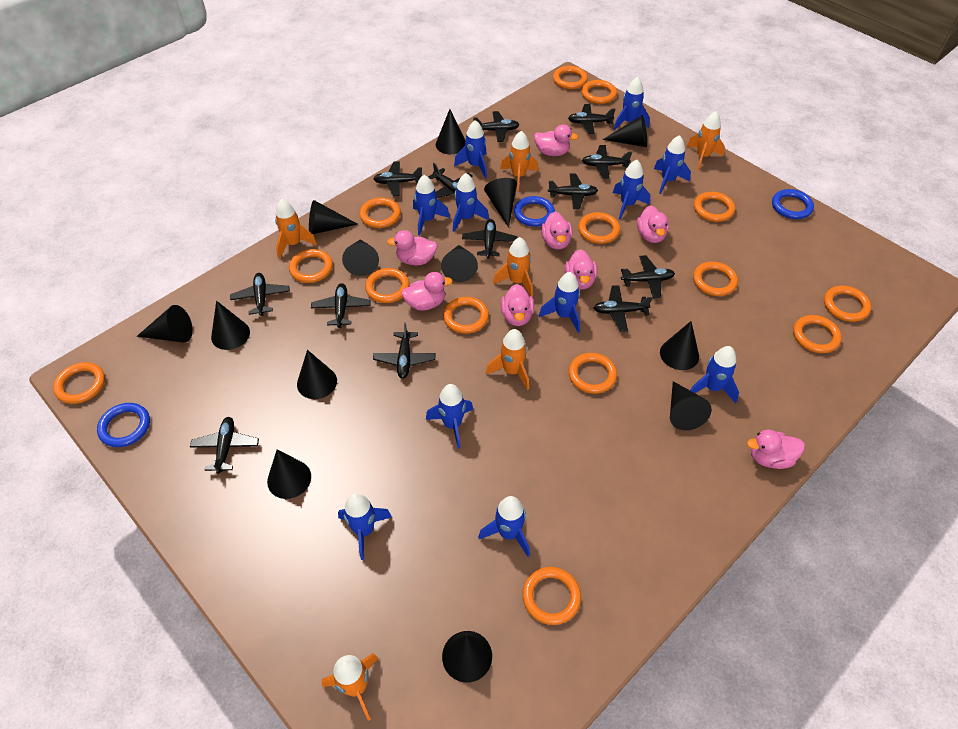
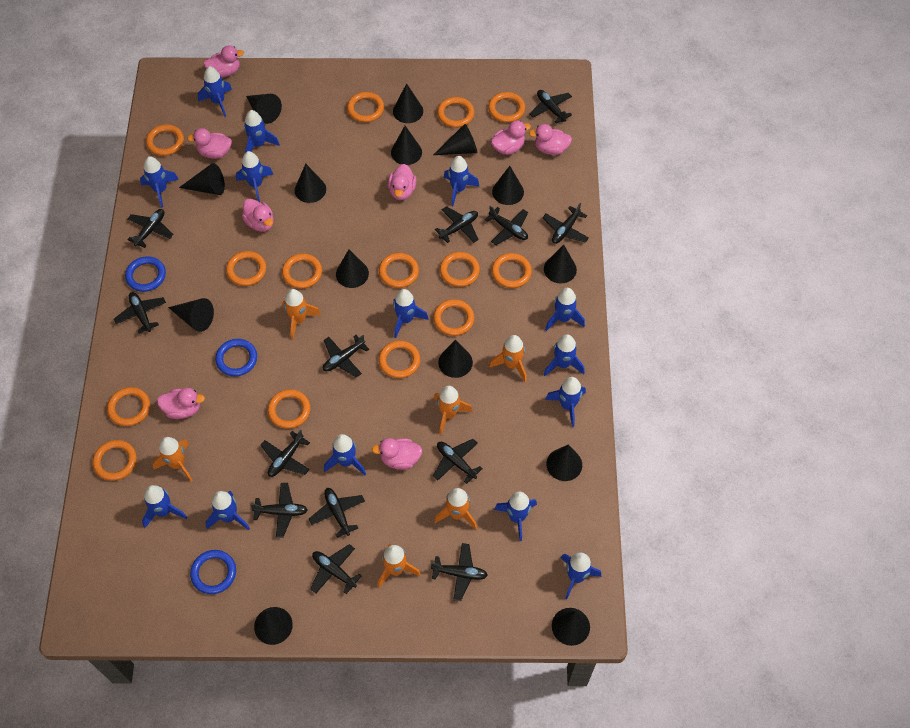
black cone: 13 -> 14
blue rocket: 11 -> 14

